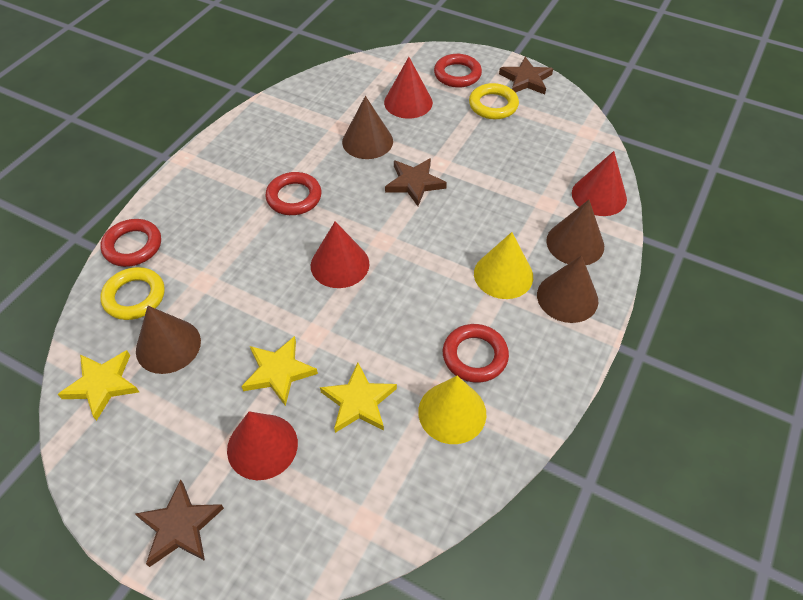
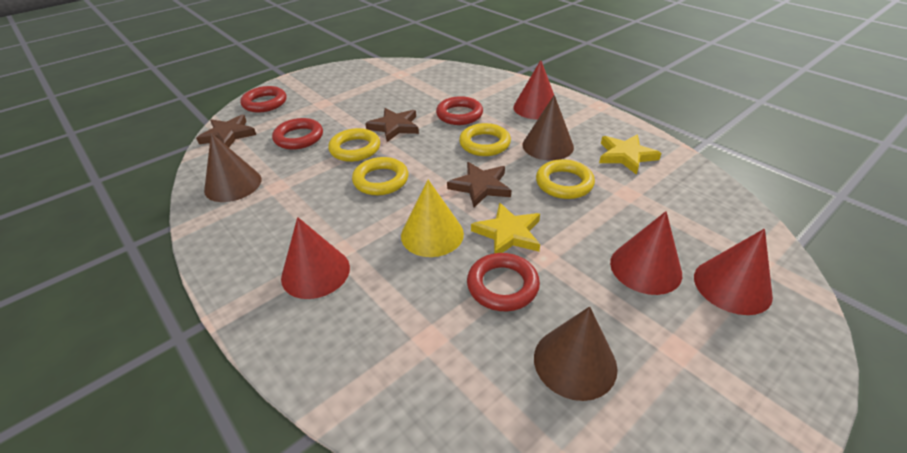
brown cone: 4 -> 3
yellow cone: 2 -> 1
yellow ring: 2 -> 4
yellow star: 3 -> 2

